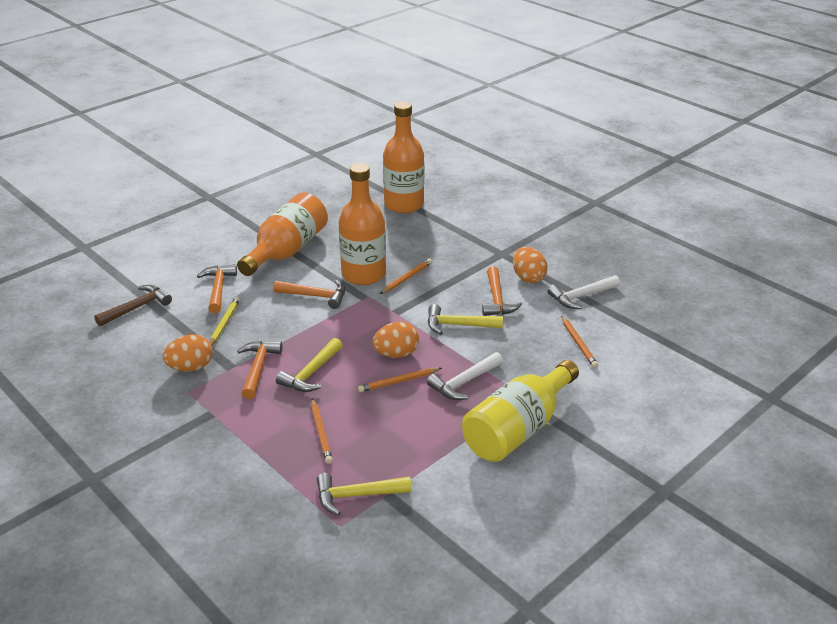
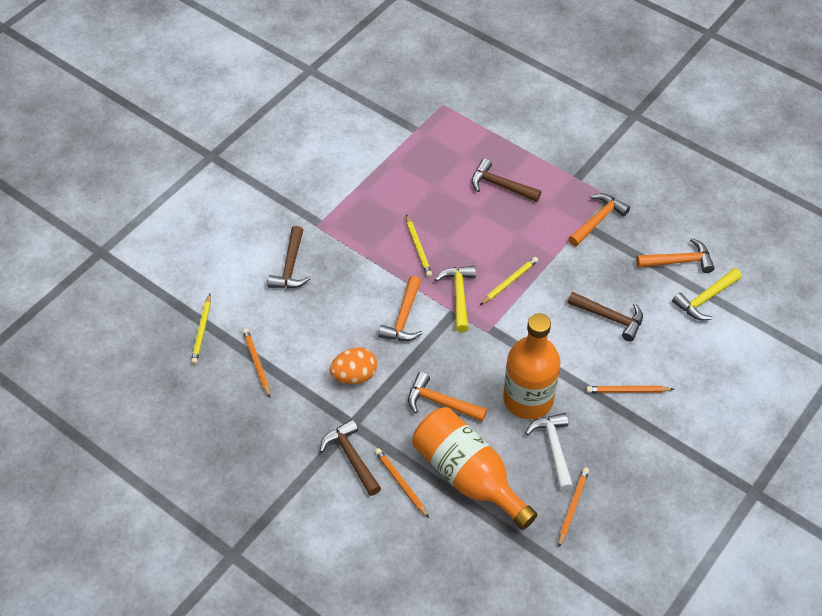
brown hammer: 1 -> 4
orange bottle: 3 -> 2
orange egg: 3 -> 1
white hammer: 2 -> 1
yellow bottle: 1 -> 0
yellow hammer: 3 -> 2
yellow pencil: 1 -> 3

